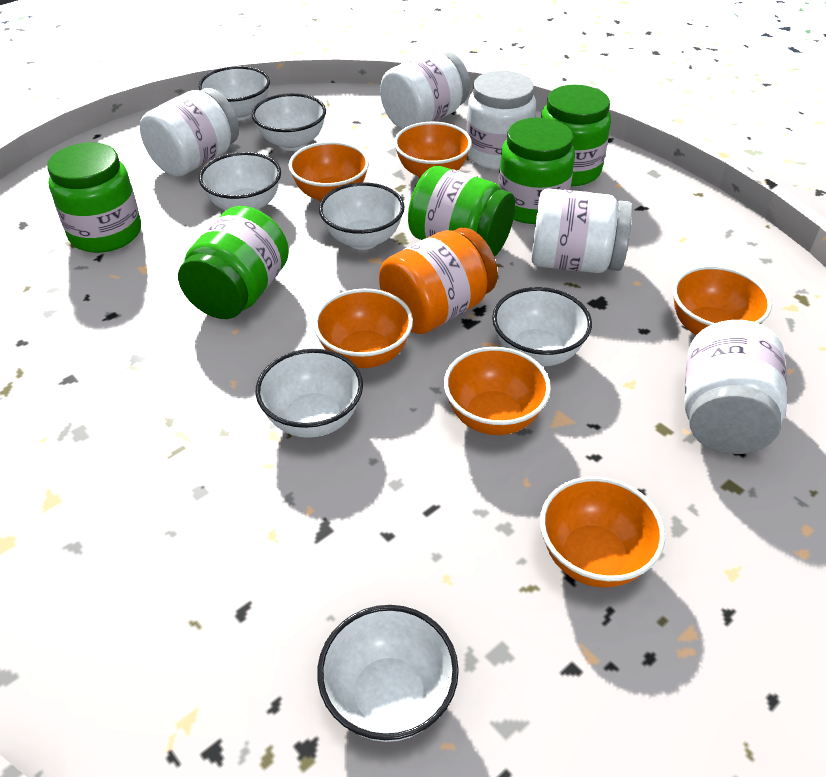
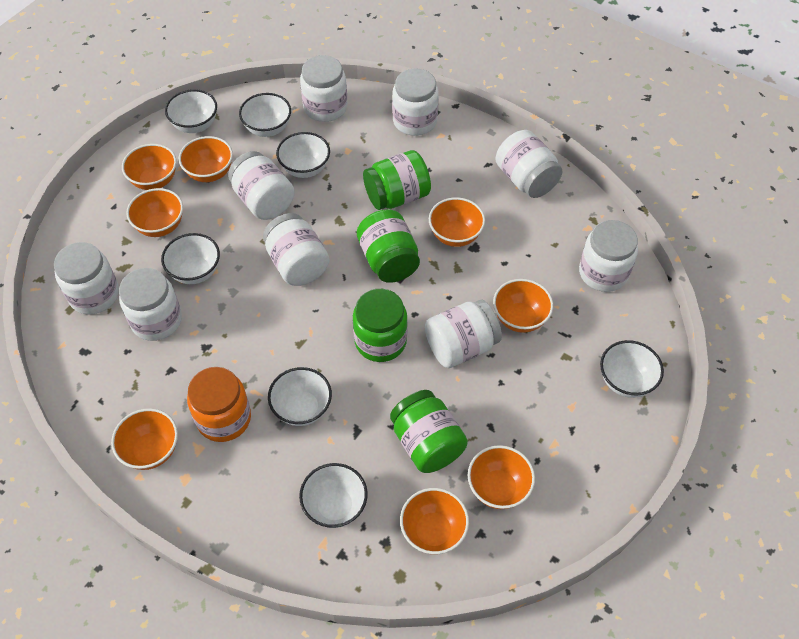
green jar: 5 -> 4
orange bowl: 6 -> 8
white jar: 5 -> 9

